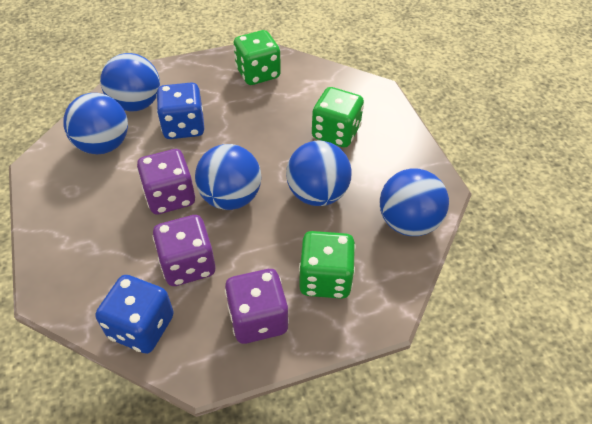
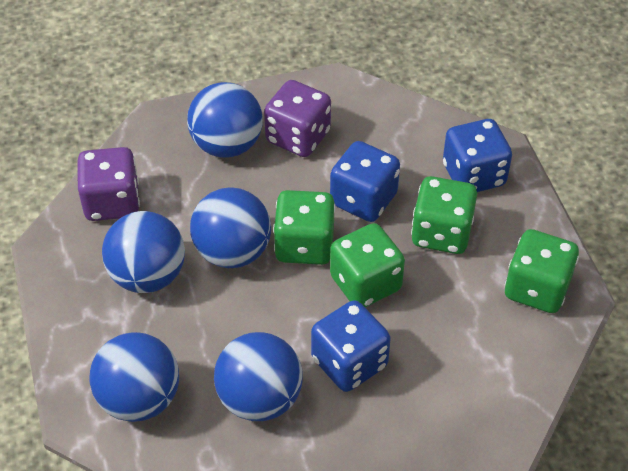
blue dice: 2 -> 3
green dice: 3 -> 4
purple dice: 3 -> 2

